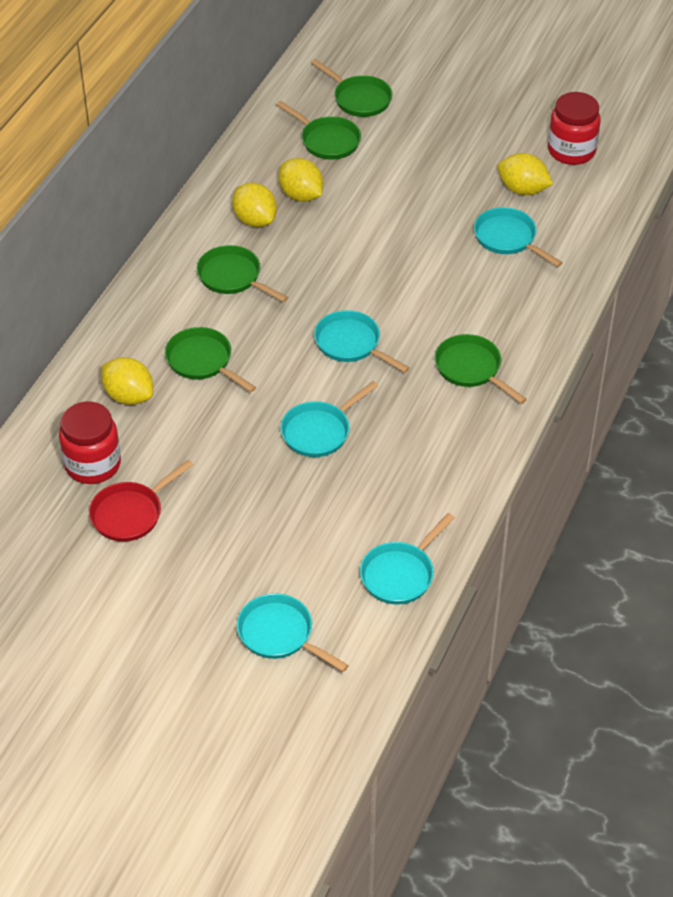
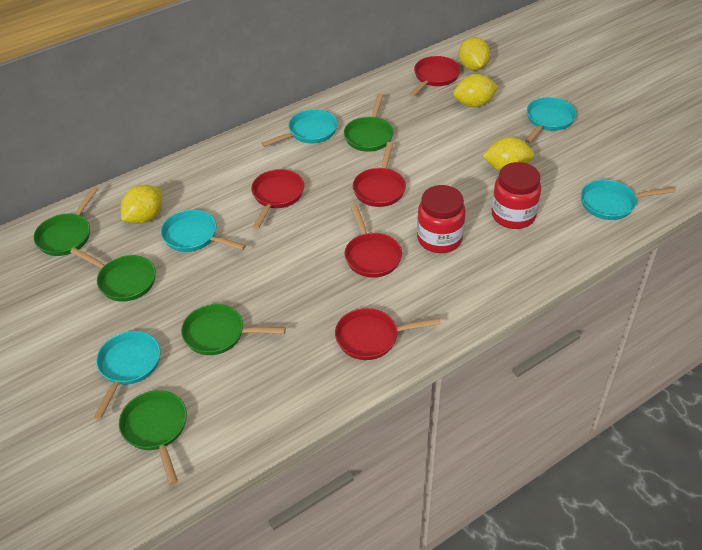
red pan: 1 -> 5

